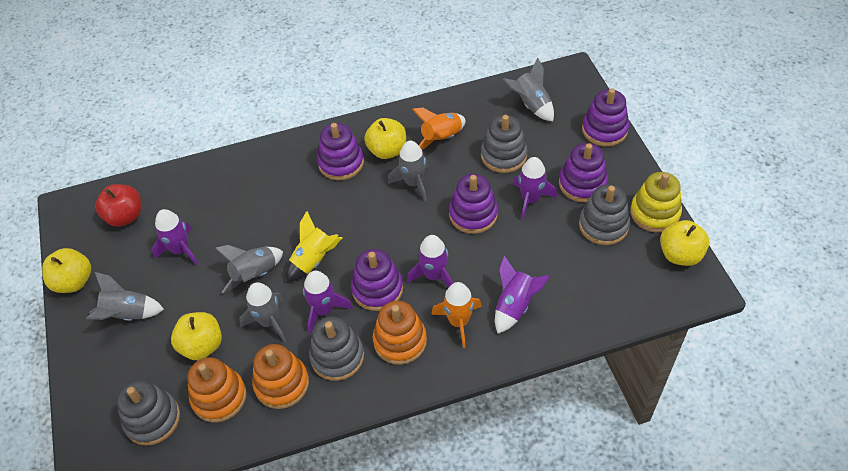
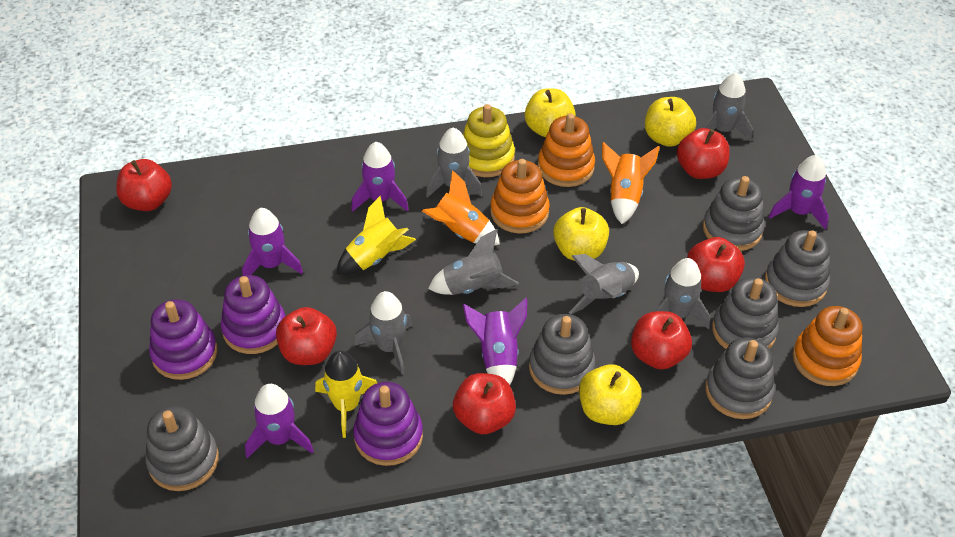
grey rocket: 5 -> 6
grey stacking toy: 4 -> 6
purple stacking toy: 5 -> 3
red apple: 1 -> 6
yellow rocket: 1 -> 2

